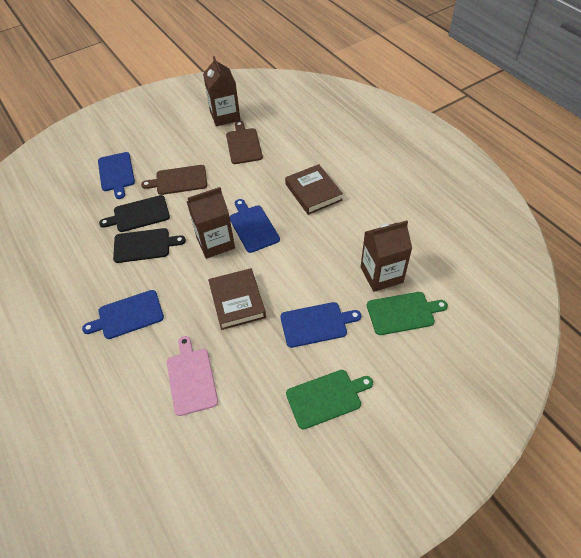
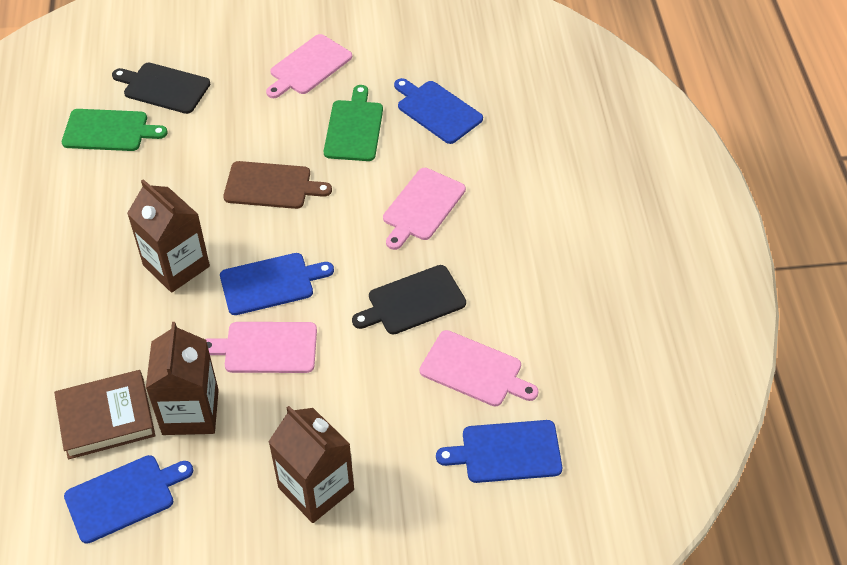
brown book: 2 -> 1
brown cutting board: 2 -> 1
pink cutting board: 1 -> 4

